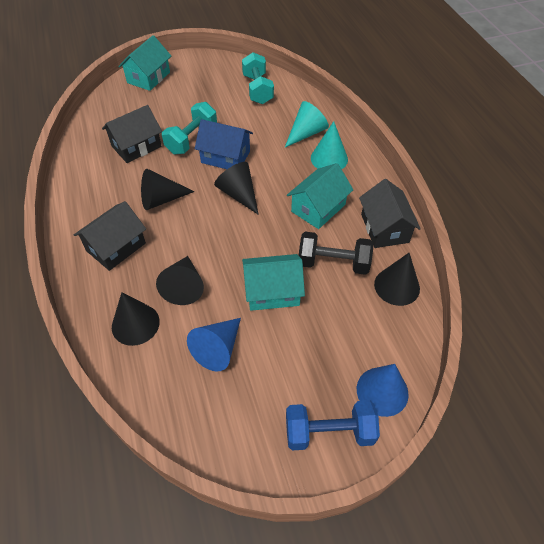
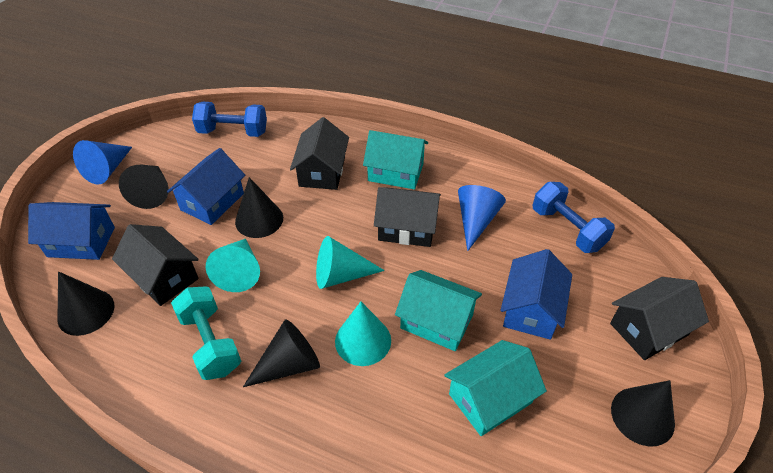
black dumbbell: 1 -> 0
black house: 3 -> 4
blue dumbbell: 1 -> 2
blue house: 1 -> 3
turquoise cone: 2 -> 3
turquoise dumbbell: 2 -> 1

